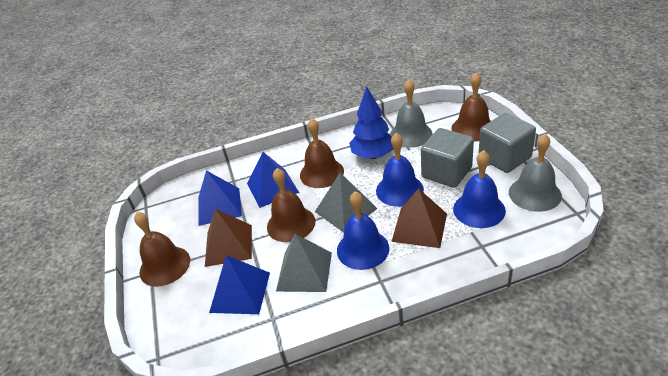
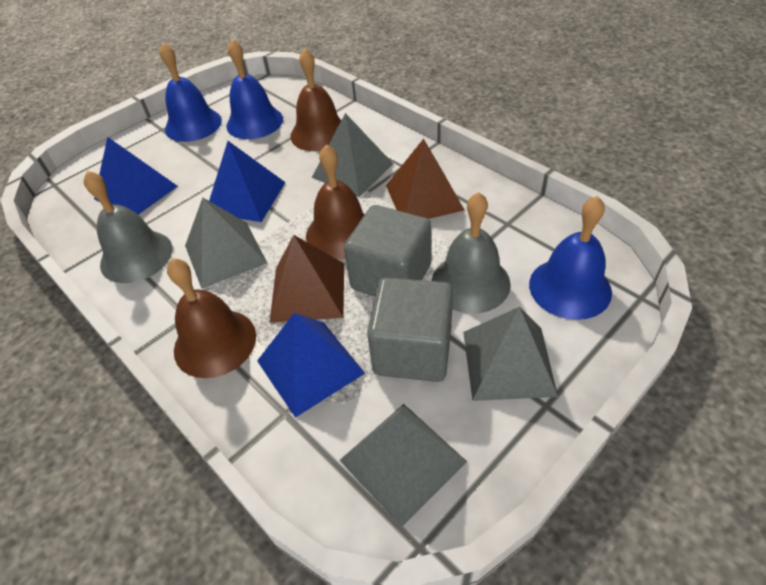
blue tree: 1 -> 0
brown bell: 4 -> 3
grey pyramid: 2 -> 4

